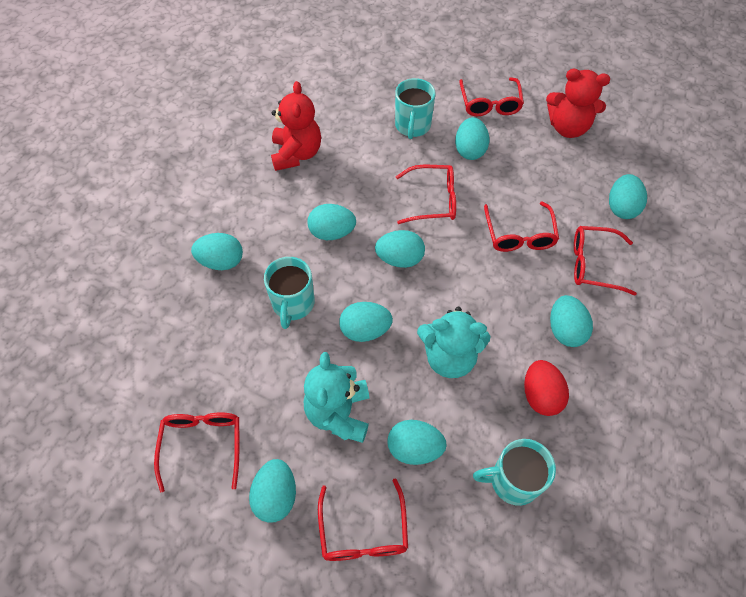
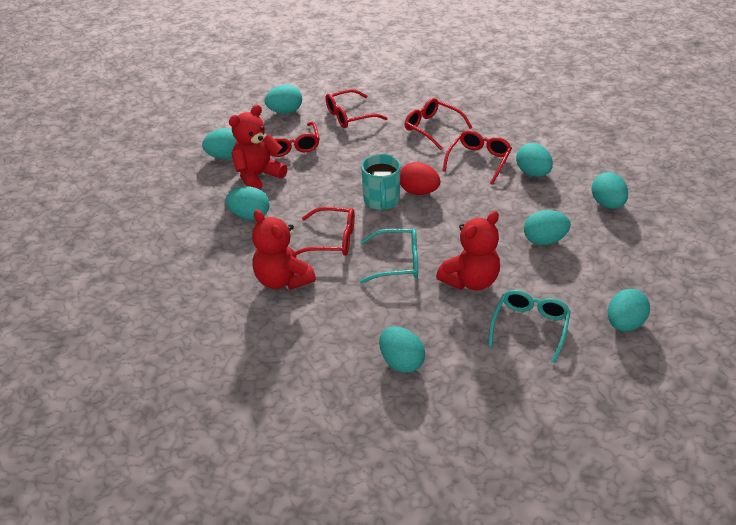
red glasses: 6 -> 5
red teddy bear: 2 -> 3
turquoise egg: 9 -> 8
turquoise glasses: 0 -> 2
turquoise mug: 3 -> 1
turquoise teddy bear: 2 -> 0

